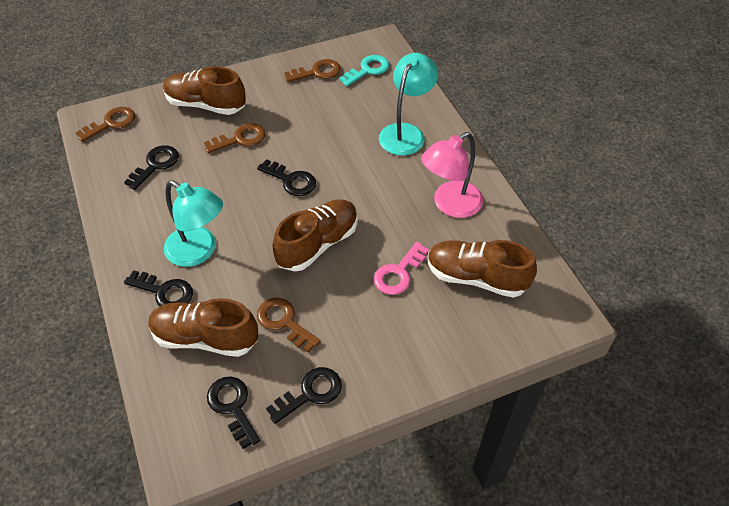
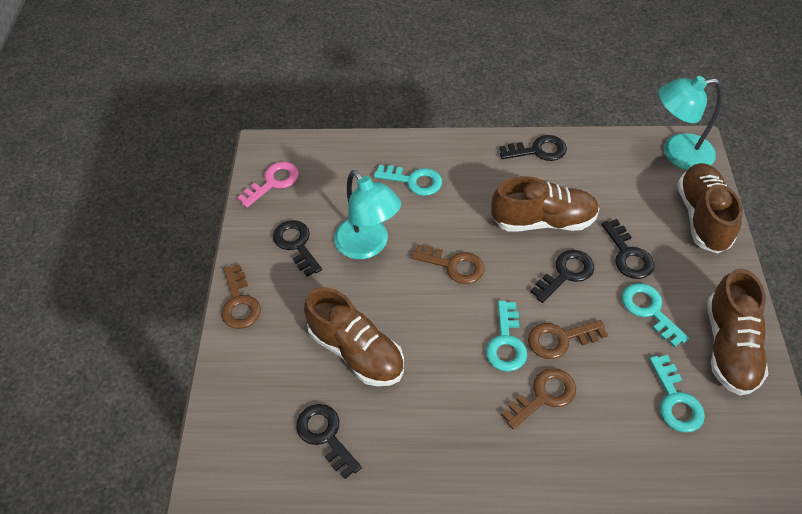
pink lamp: 1 -> 0
turquoise key: 1 -> 4

